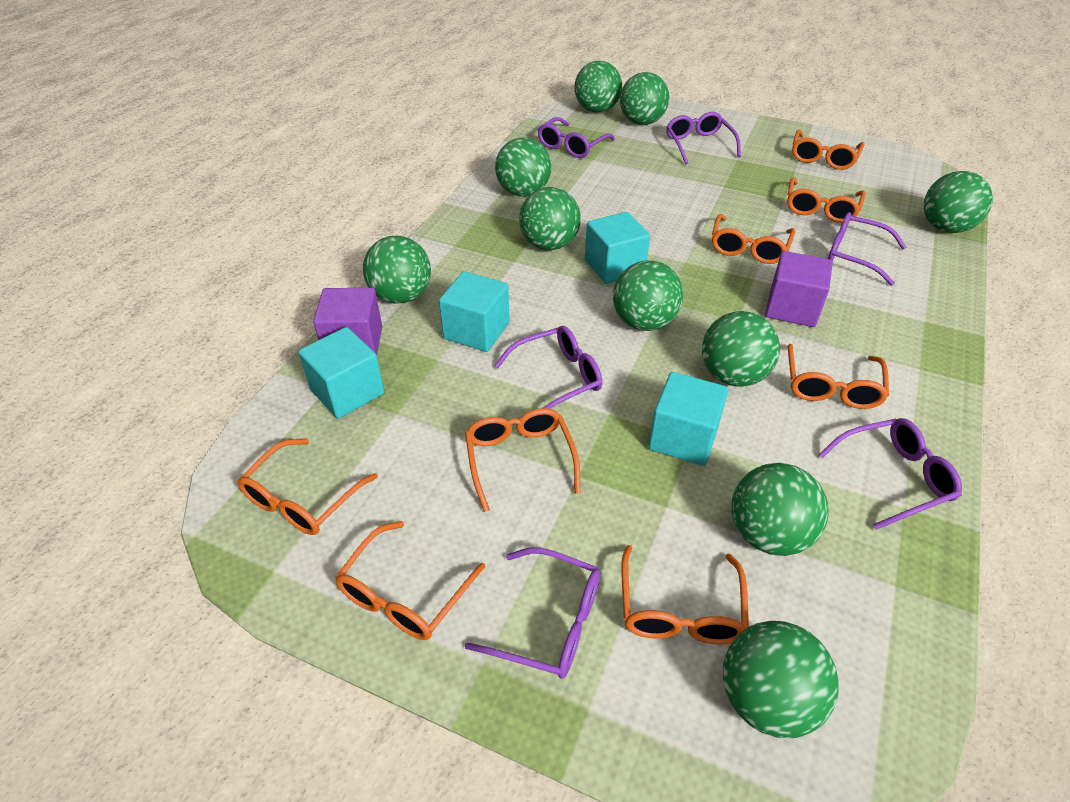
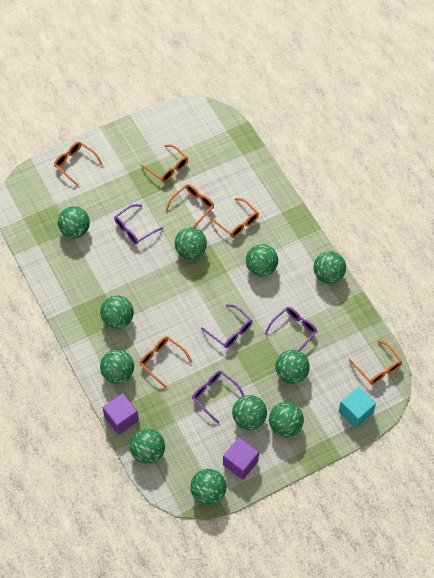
green ball: 10 -> 11
orange glasses: 8 -> 6
purple glasses: 6 -> 4
turquoise cube: 4 -> 1

